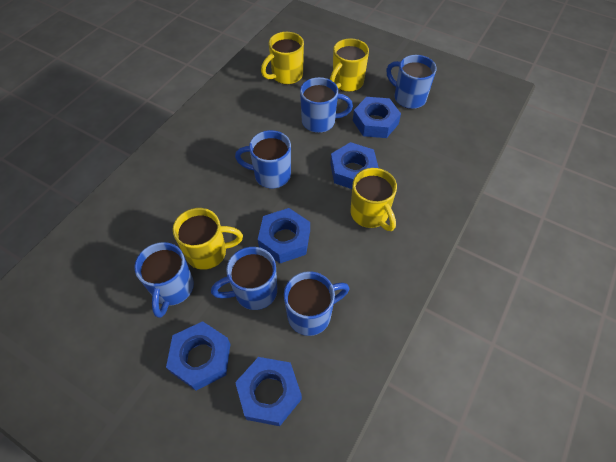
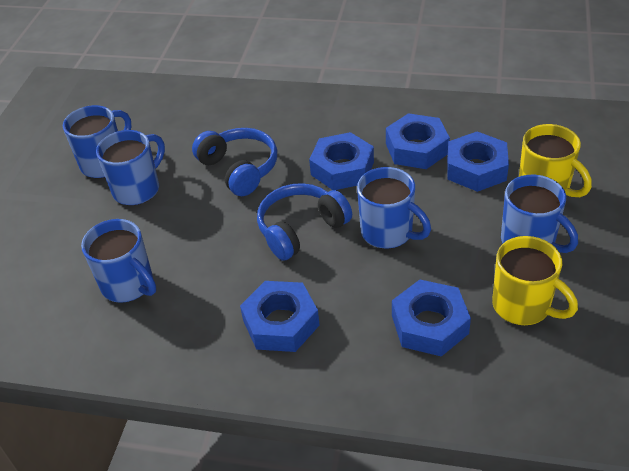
blue headphones: 0 -> 2
blue mug: 6 -> 5
yellow mug: 4 -> 2

